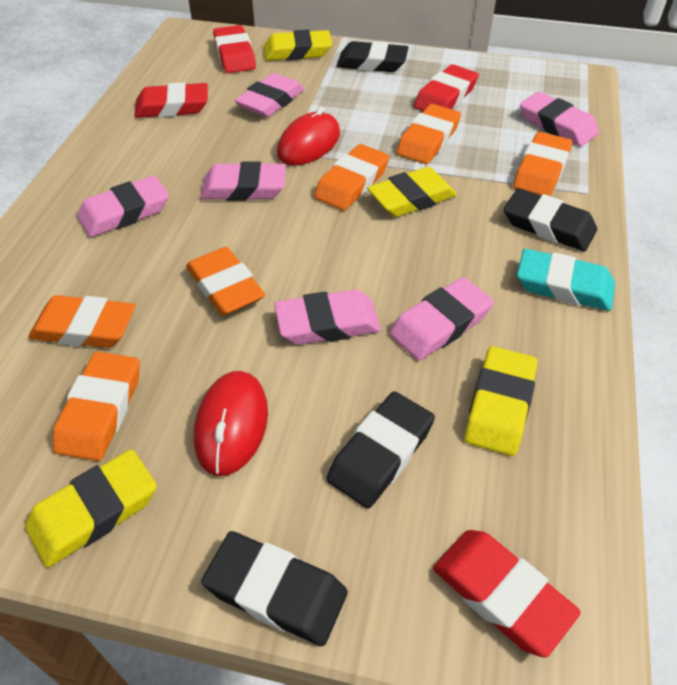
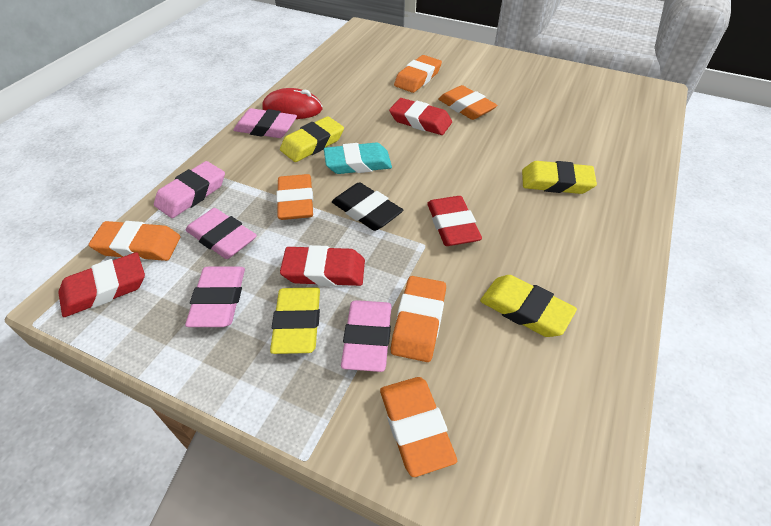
black eraser: 4 -> 1
pink eraser: 6 -> 5
red mouse: 2 -> 1

